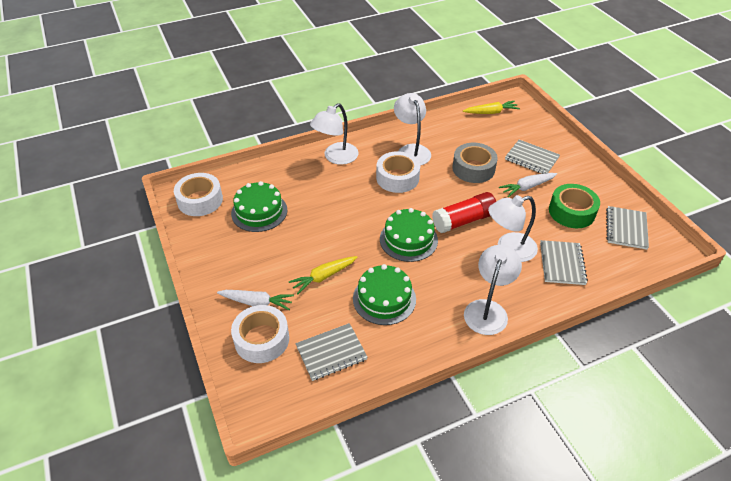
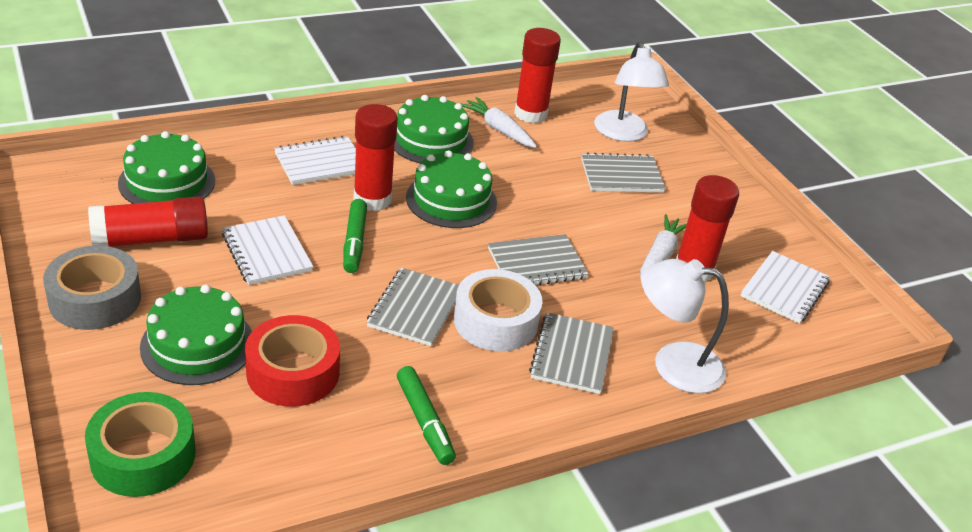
green cake: 3 -> 4
green marker: 0 -> 2
red glue stick: 1 -> 4
red tape: 0 -> 1
white lamp: 4 -> 2
white notebook: 0 -> 3
white tape: 3 -> 1
yellow carrot: 2 -> 0

